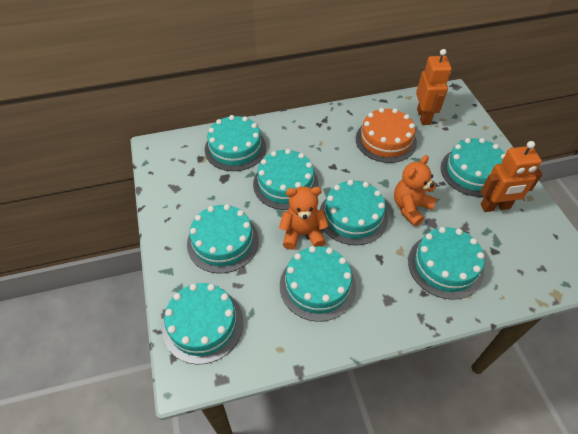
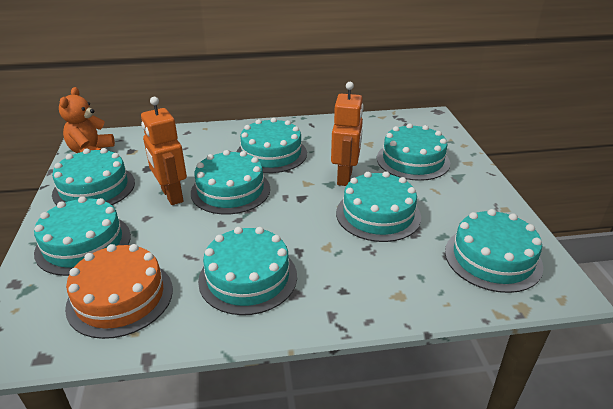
orange teddy bear: 2 -> 1

